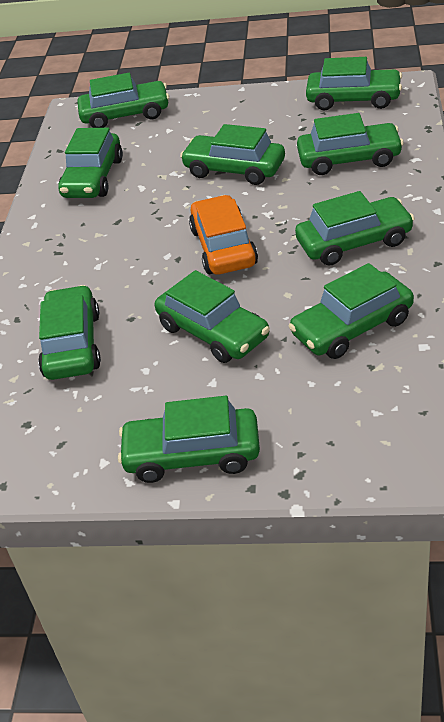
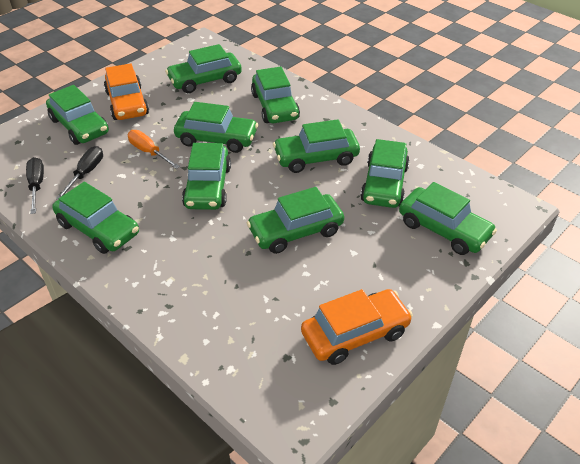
black screwdriver: 0 -> 2
orange car: 1 -> 2
orange screwdriver: 0 -> 1

